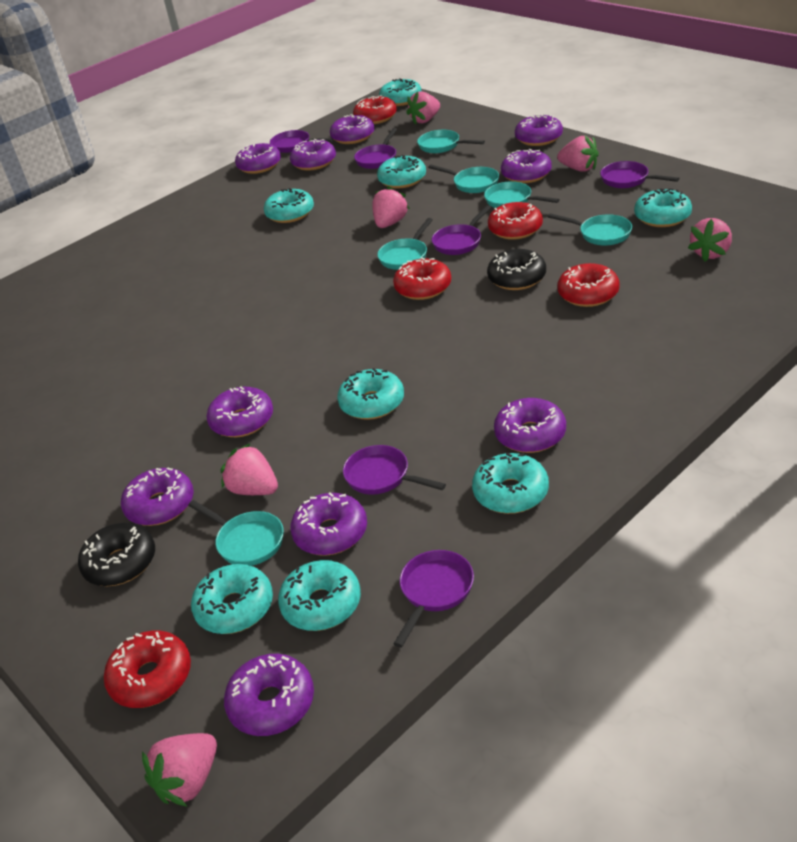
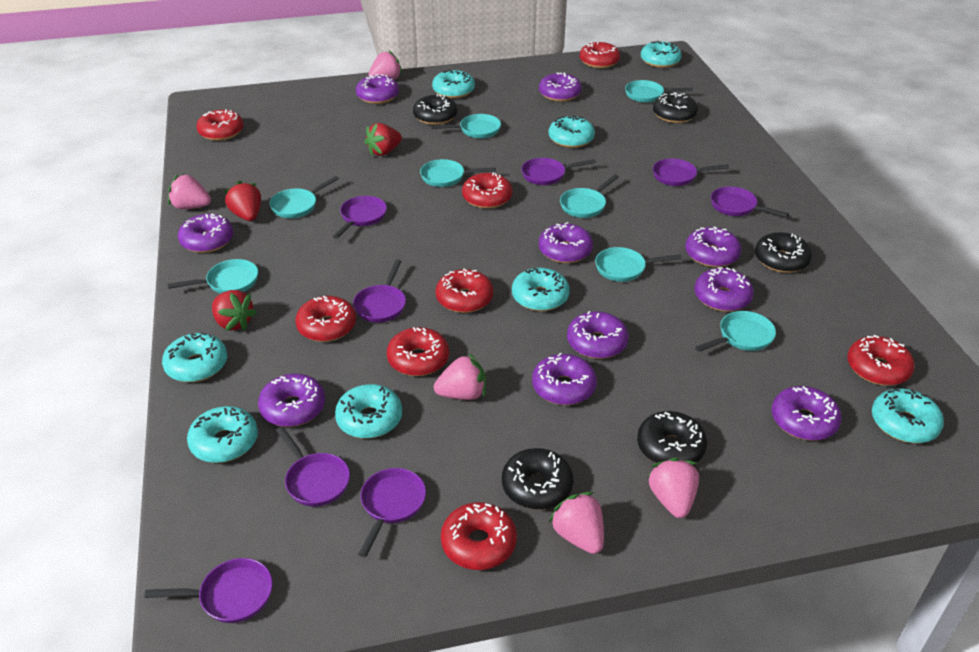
black donut: 2 -> 5
pink strawberry: 6 -> 5
purple pan: 6 -> 8
red donut: 5 -> 8
red strawberry: 0 -> 3
turquoise pan: 6 -> 8

